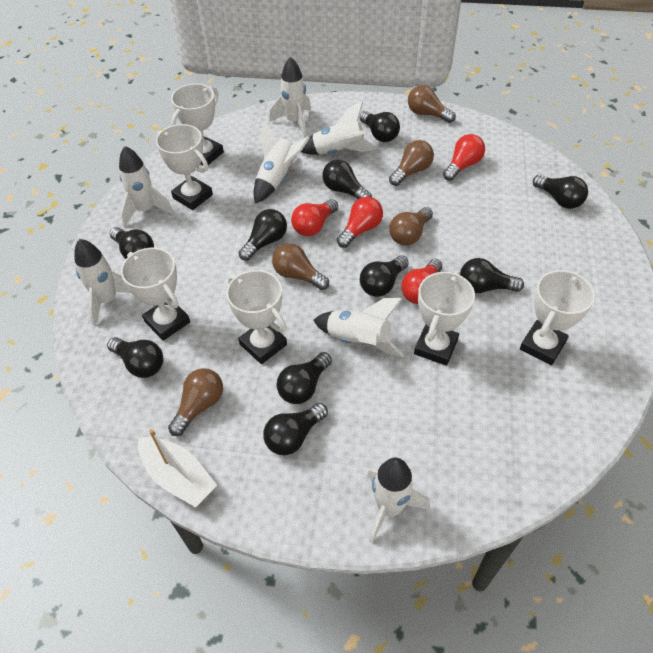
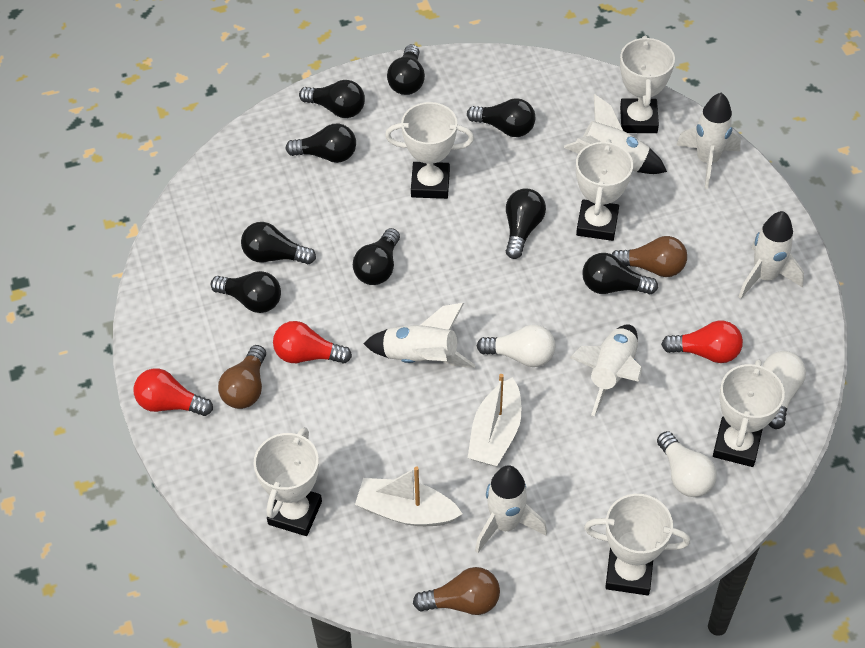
black light bulb: 10 -> 9
brown light bulb: 5 -> 3
red light bulb: 4 -> 3
white boat: 1 -> 2
white light bulb: 0 -> 3
white rocket: 7 -> 6

